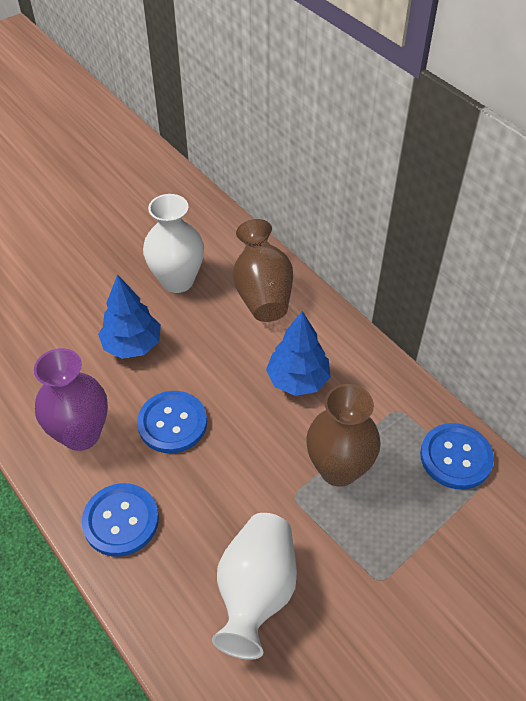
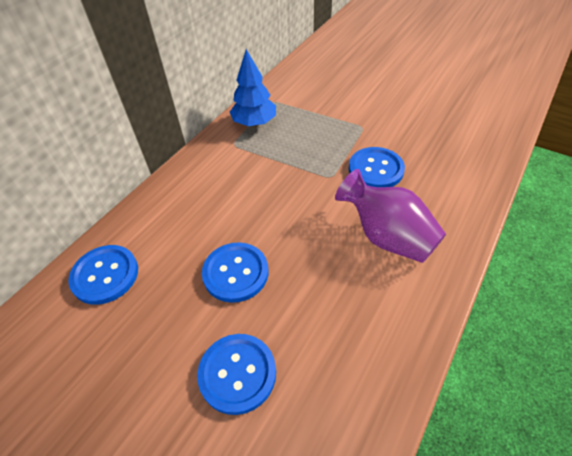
blue button: 3 -> 4
blue tree: 2 -> 1
brown vase: 2 -> 0
white vase: 2 -> 0

